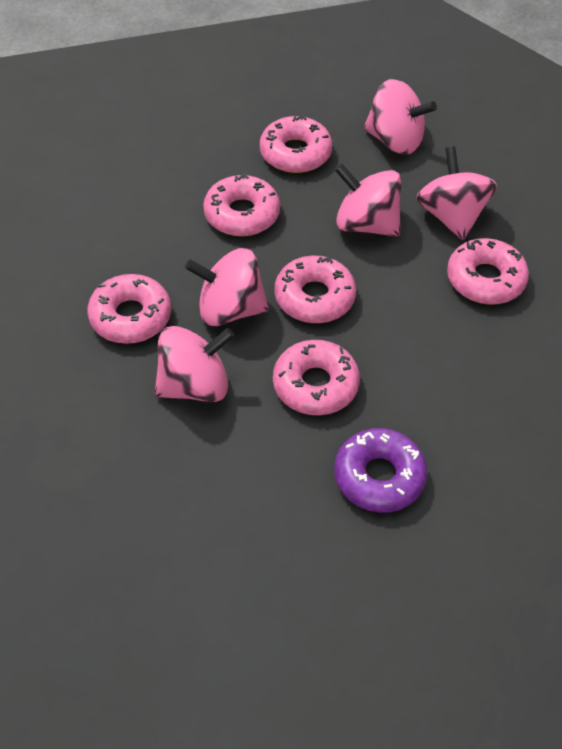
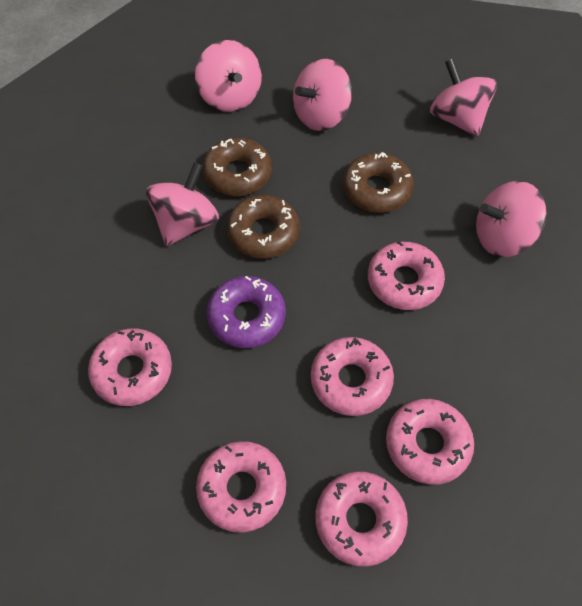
brown donut: 0 -> 3

